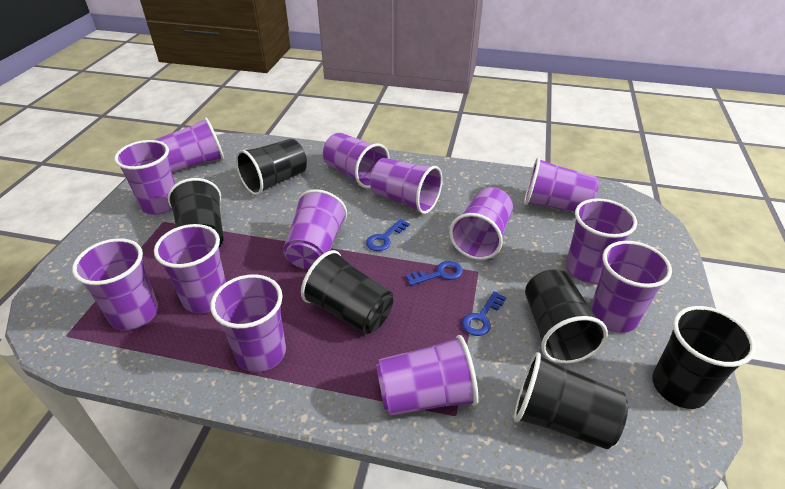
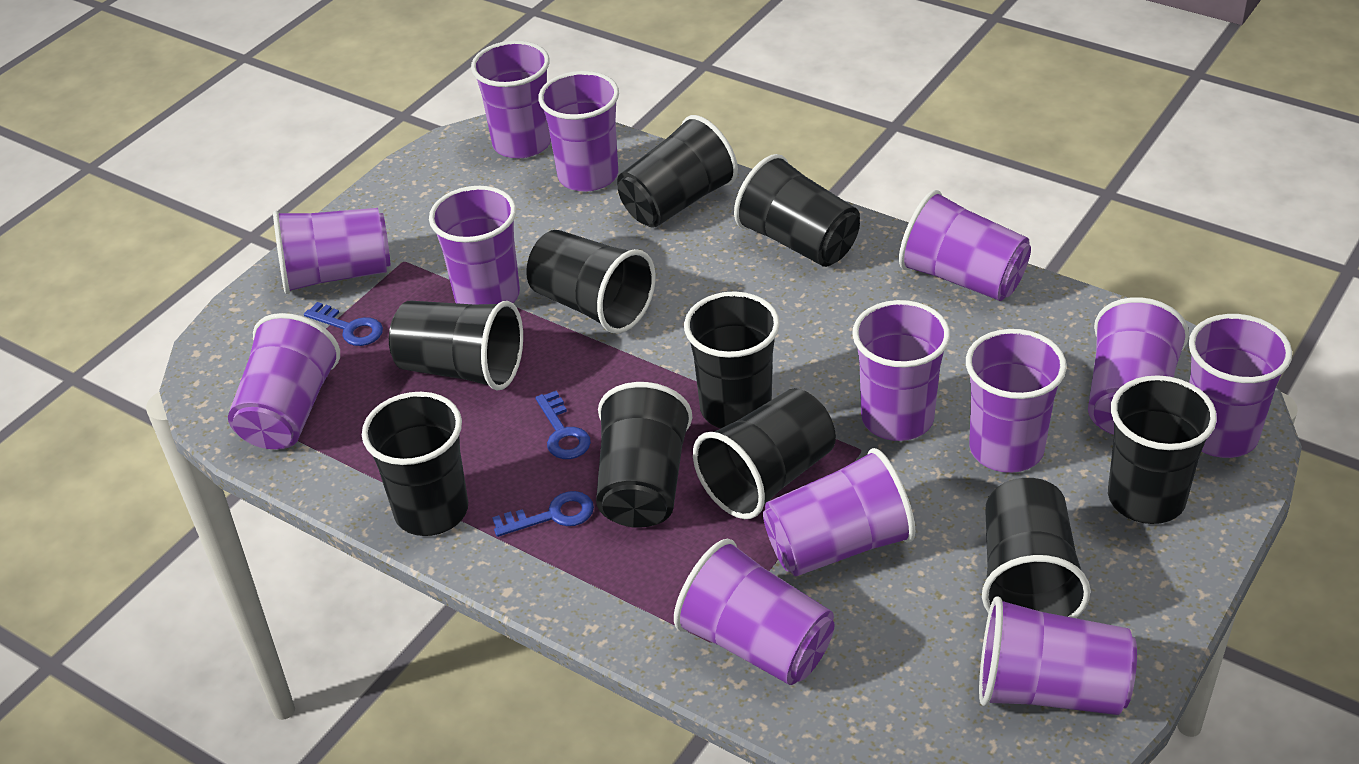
black cup: 6 -> 10

